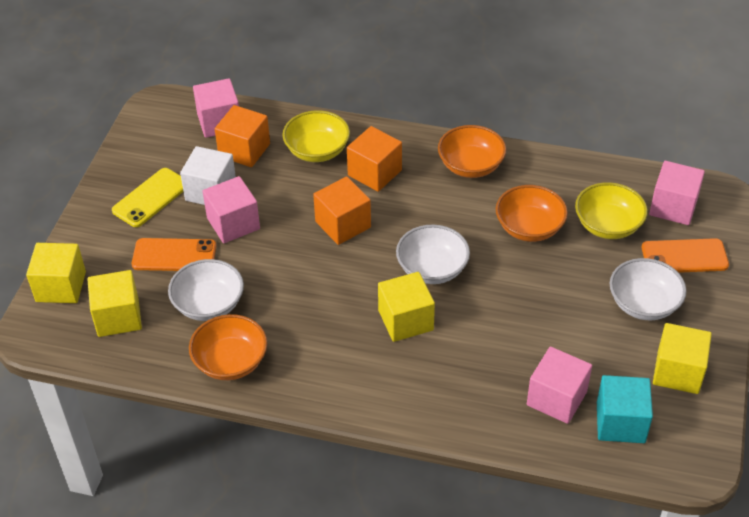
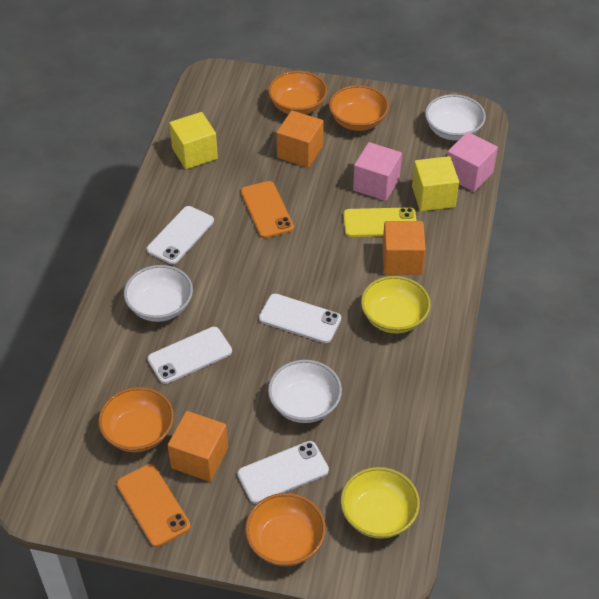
orange bowl: 3 -> 4
pink cube: 4 -> 2
turquoise cube: 1 -> 0
white cube: 1 -> 0
white phone: 0 -> 4
yellow cube: 4 -> 2

